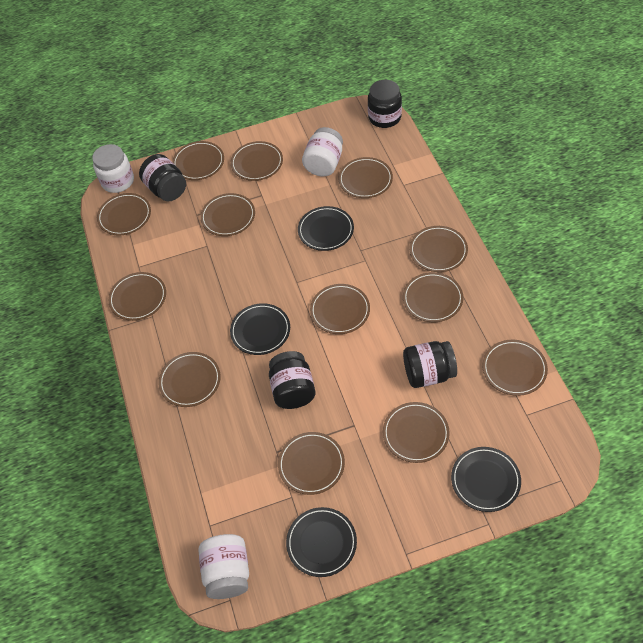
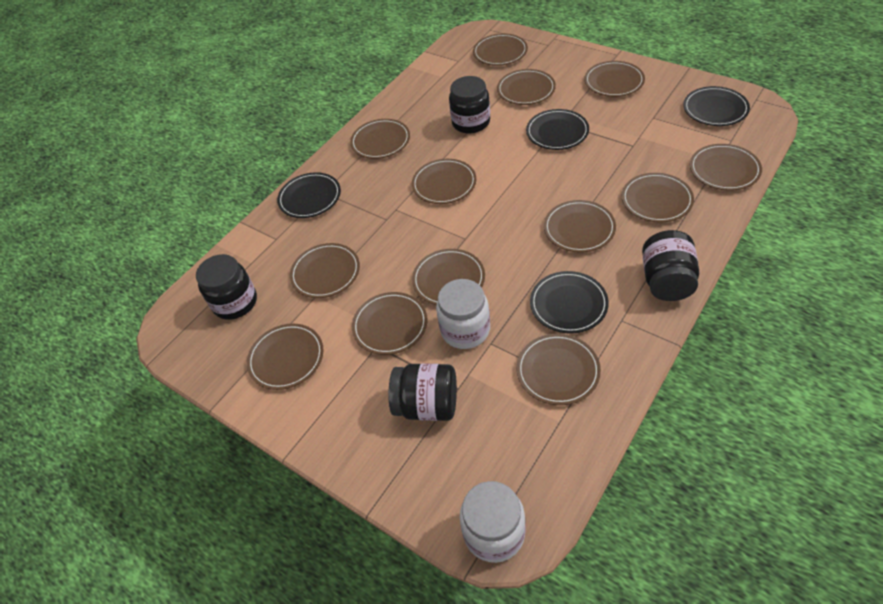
white jar: 3 -> 2

